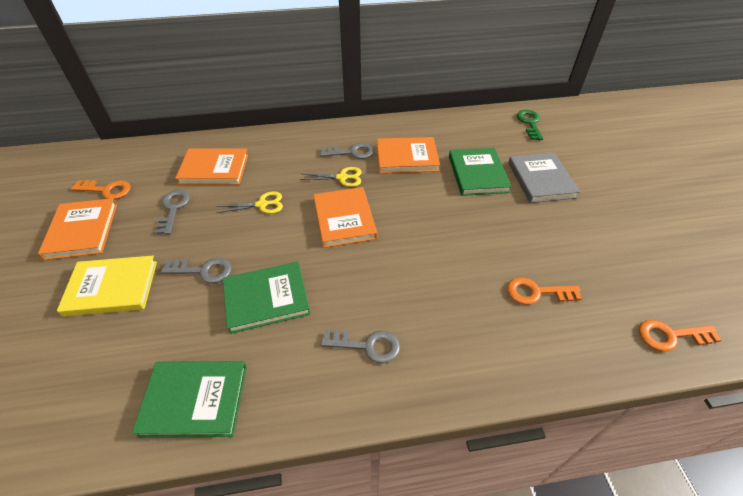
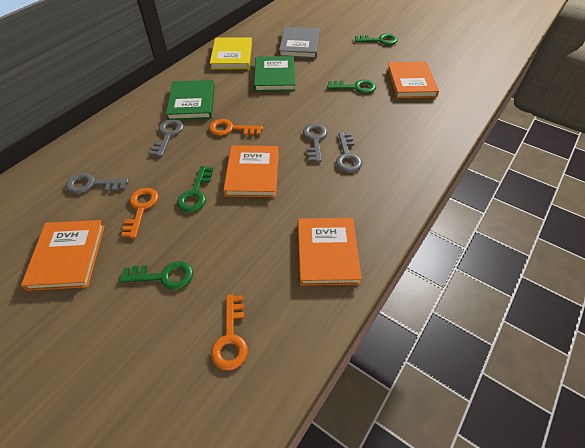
green book: 3 -> 2
green key: 1 -> 4
yellow scissors: 2 -> 0

